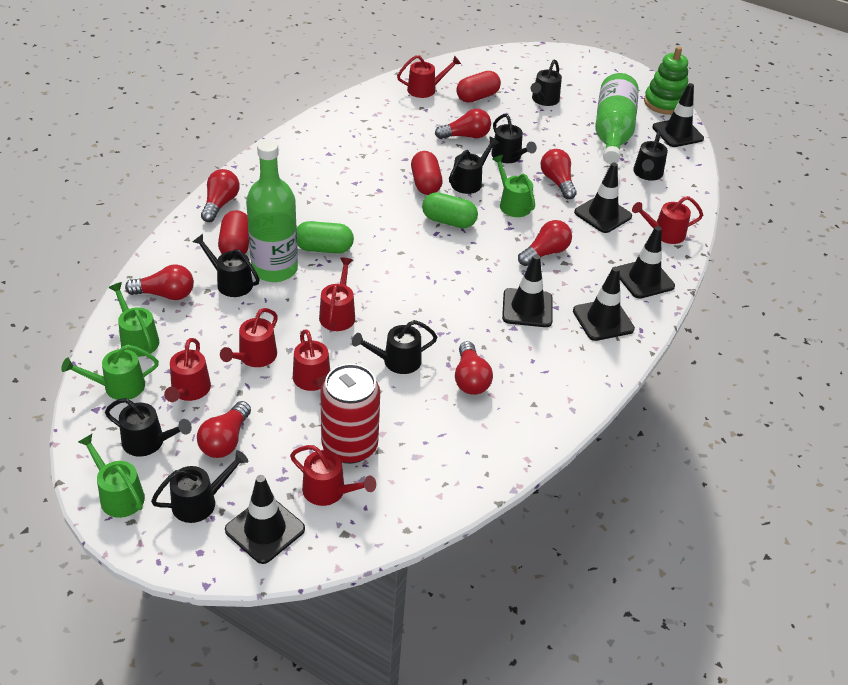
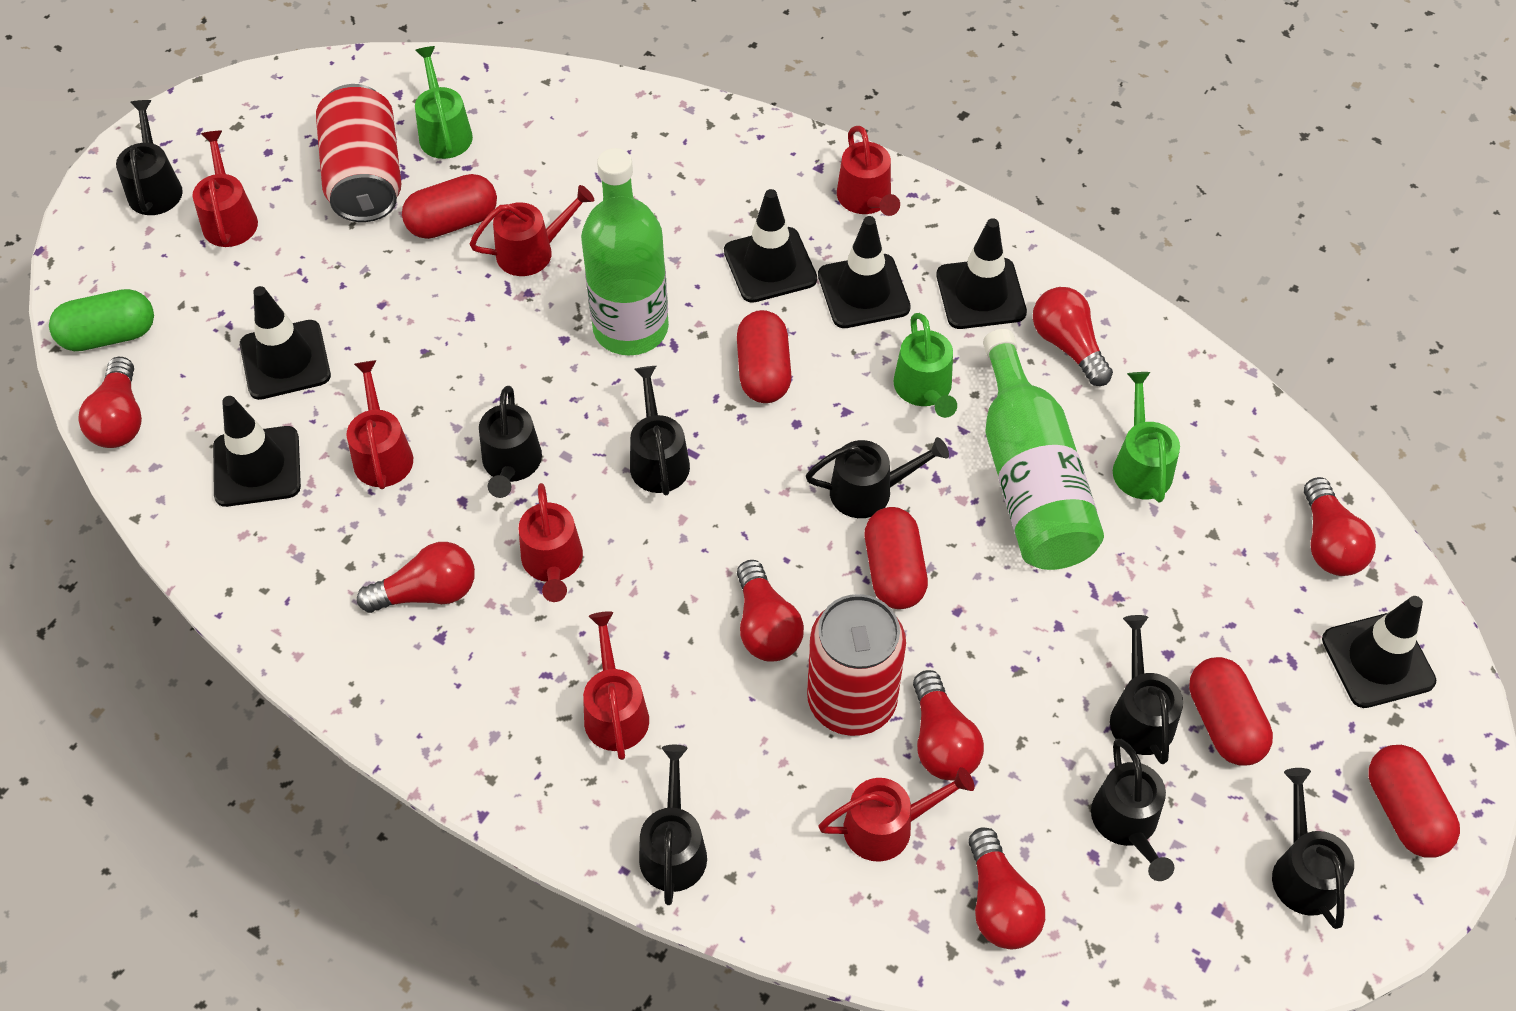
green capsule: 2 -> 1
green stacking toy: 1 -> 0
green watering can: 4 -> 3
red can: 1 -> 2
red capsule: 3 -> 5

